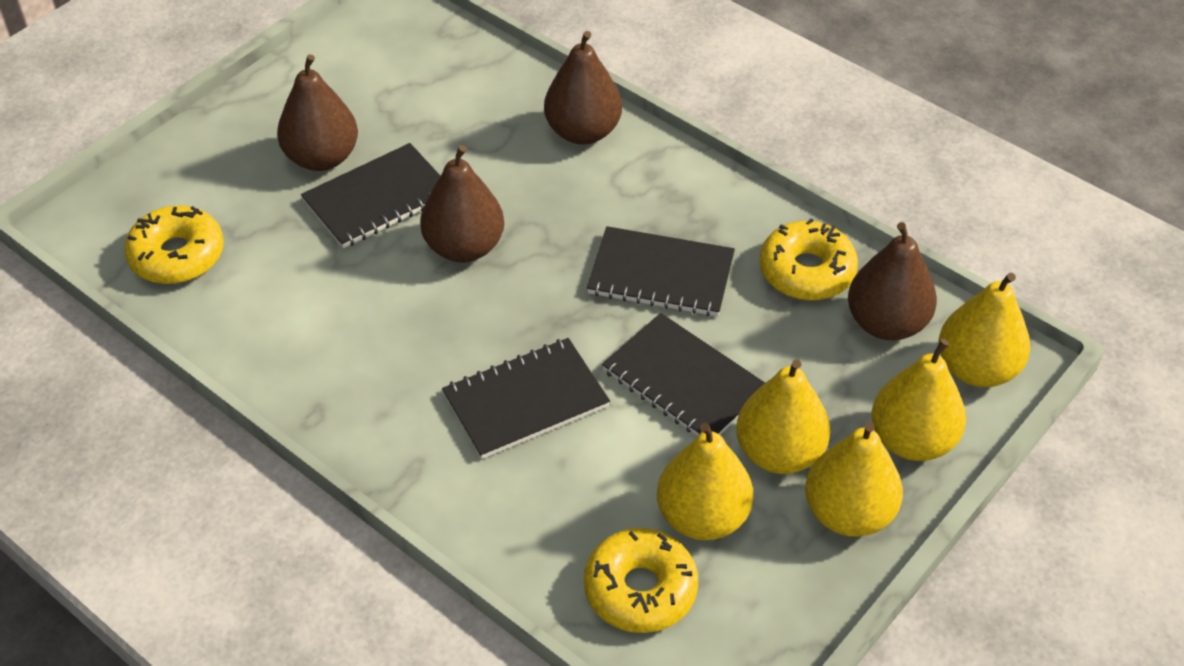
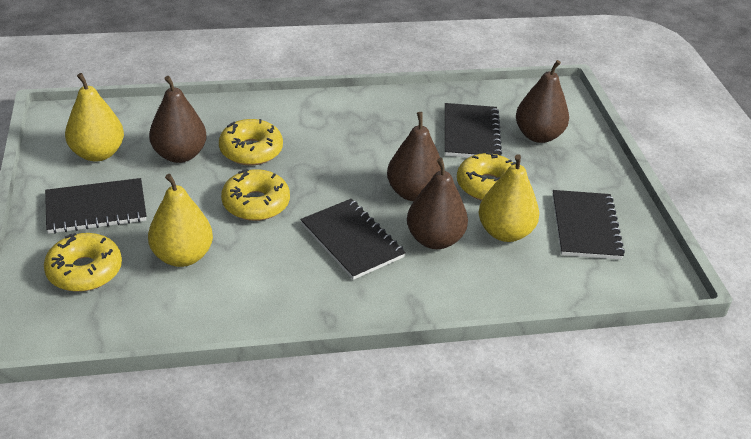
yellow donut: 3 -> 4
yellow pear: 5 -> 3

